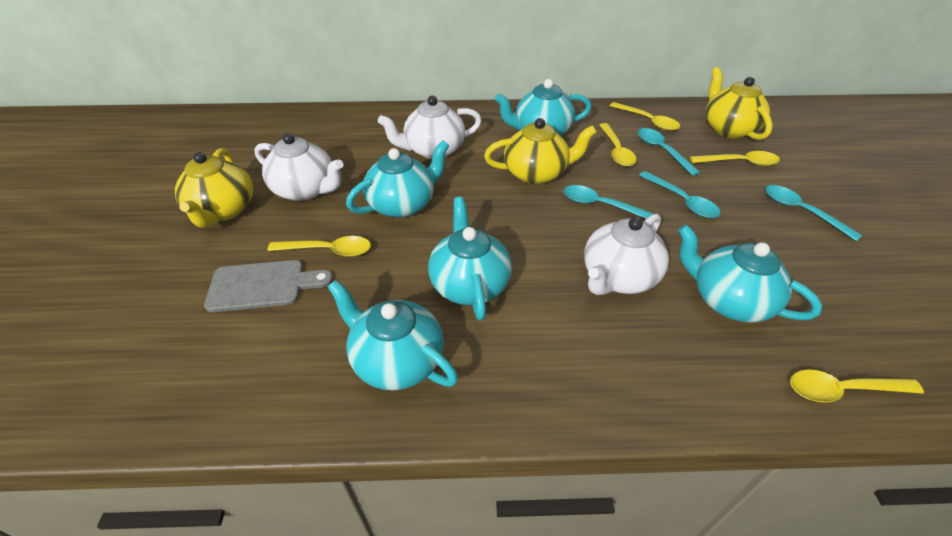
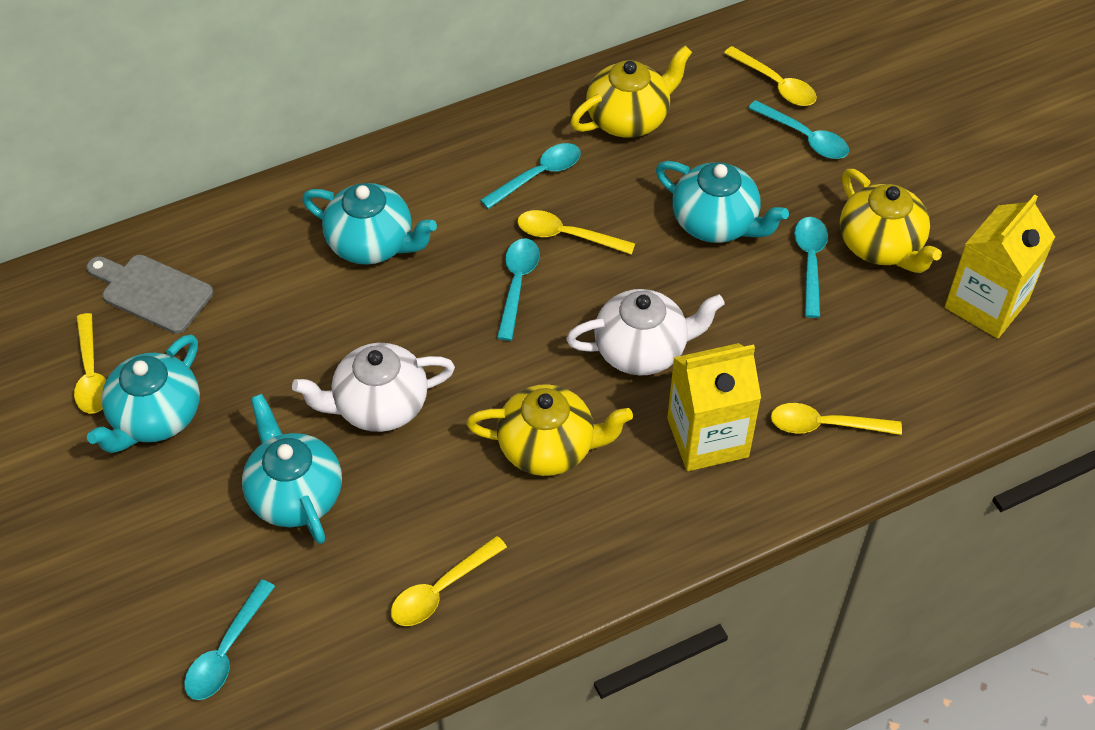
turquoise spoon: 4 -> 5
turquoise teapot: 5 -> 4
white teapot: 3 -> 2
yellow carton: 0 -> 2

